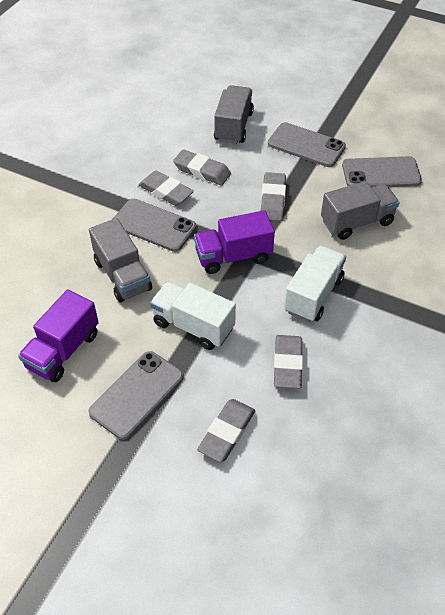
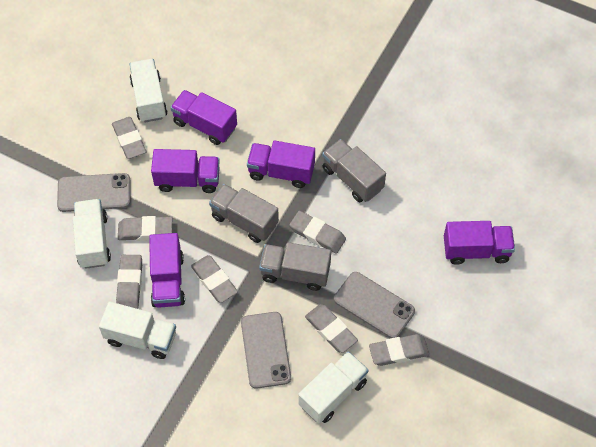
grey eraser: 5 -> 7
grey phone: 4 -> 3
purple truck: 2 -> 5
white truck: 2 -> 4

